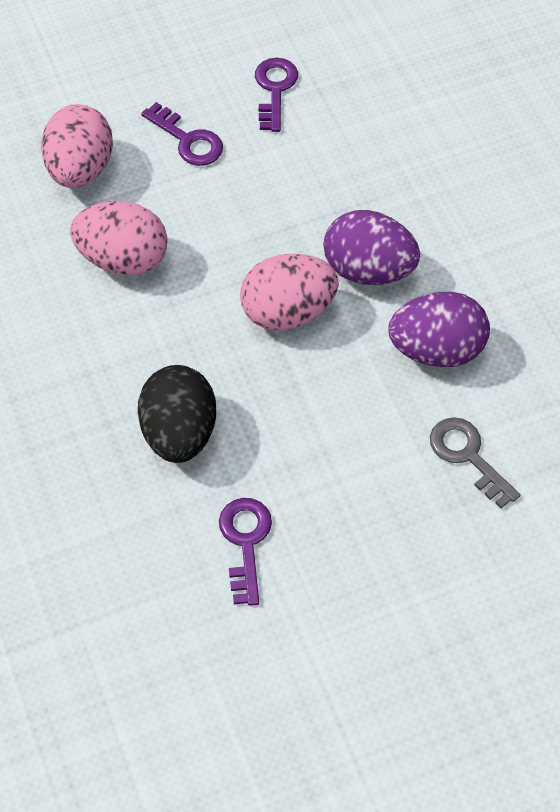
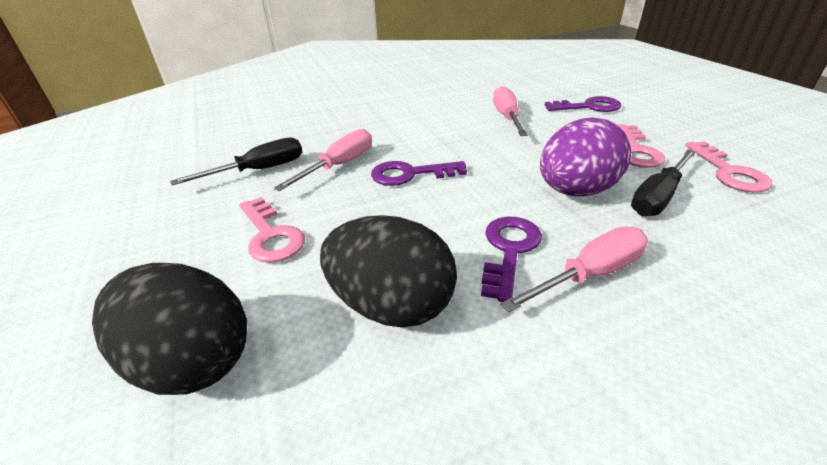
black egg: 1 -> 2
black screwdriver: 0 -> 2
grey key: 1 -> 0
pink egg: 3 -> 0
pink key: 0 -> 3
pink screwdriver: 0 -> 3
purple egg: 2 -> 1

